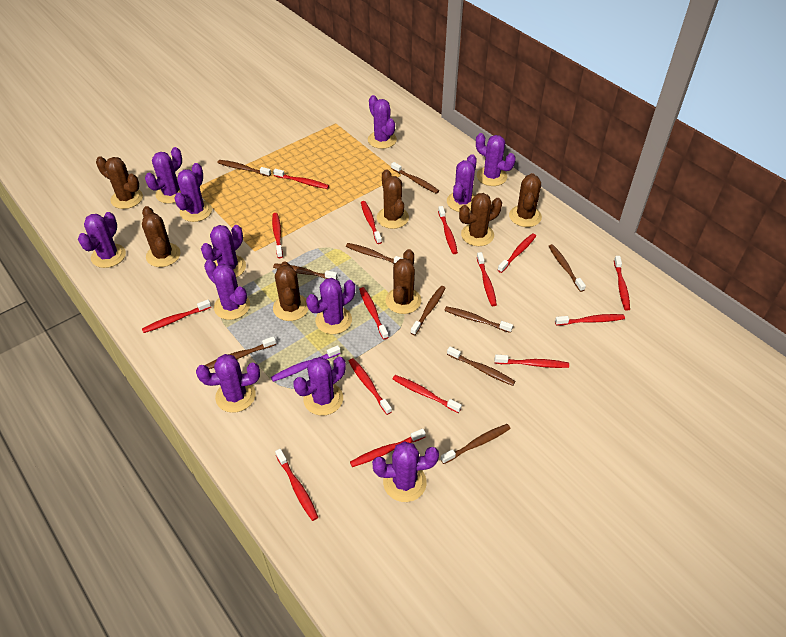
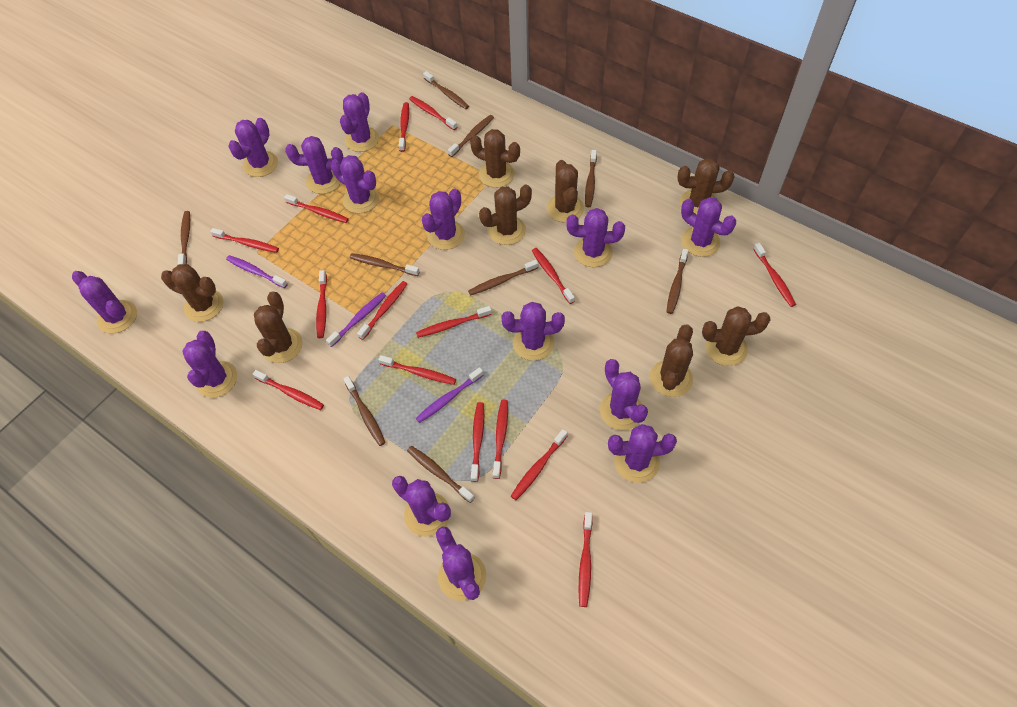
brown cactus: 7 -> 8
brown toothbrush: 10 -> 9
purple cactus: 12 -> 14
purple toothbrush: 1 -> 3

